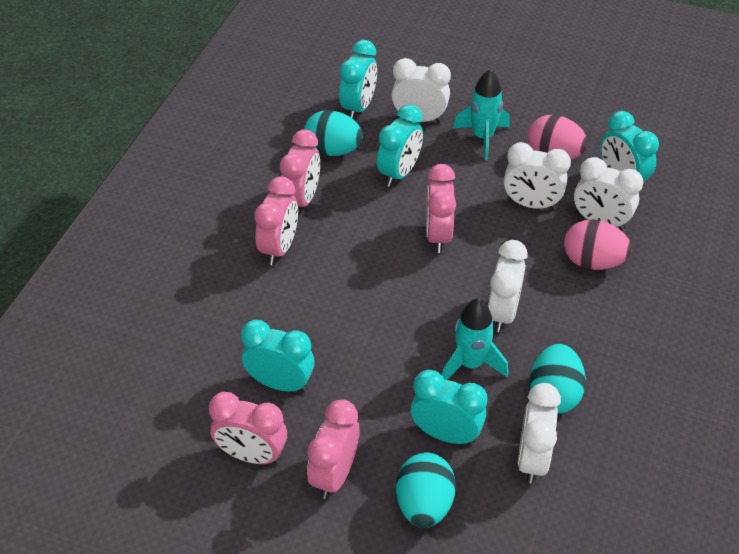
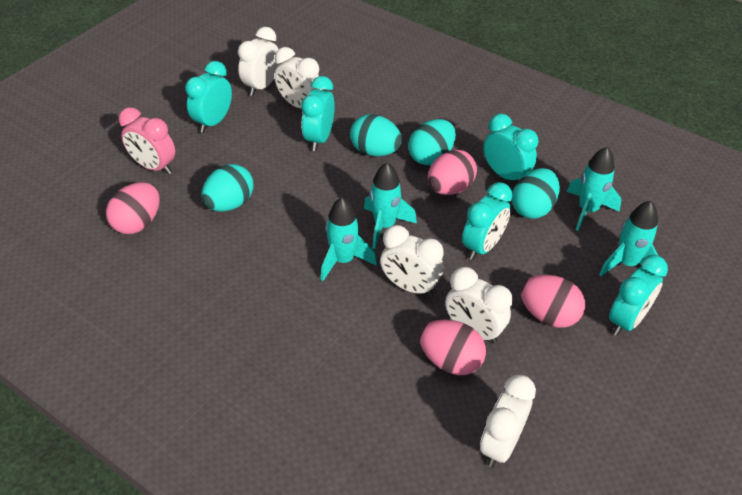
pink clock: 5 -> 1
pink egg: 2 -> 4
turquoise egg: 3 -> 4
turquoise rocket: 2 -> 4

